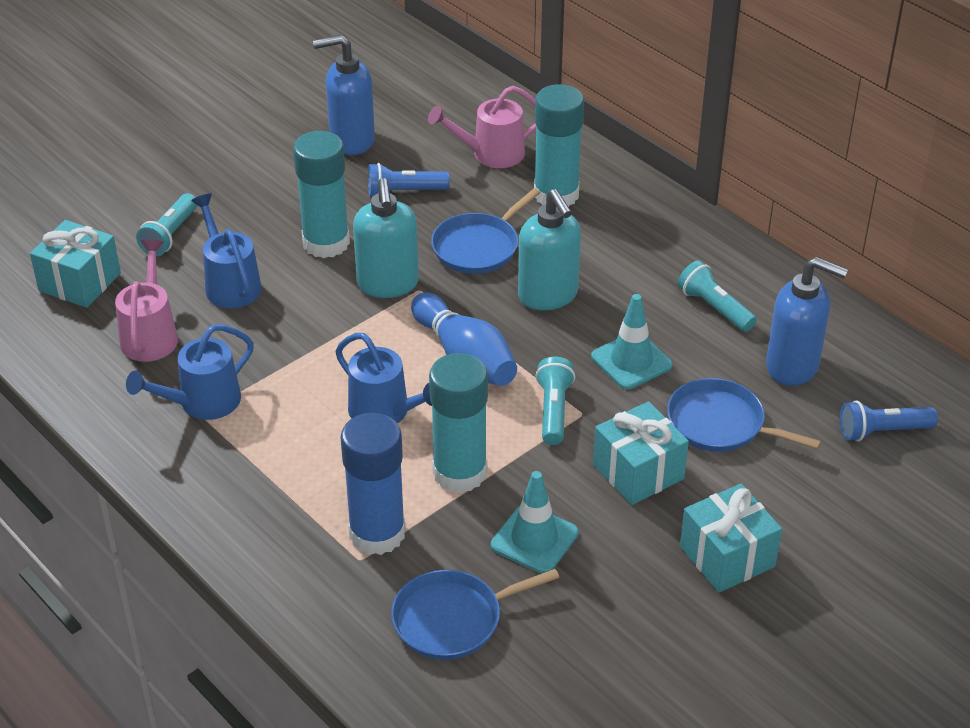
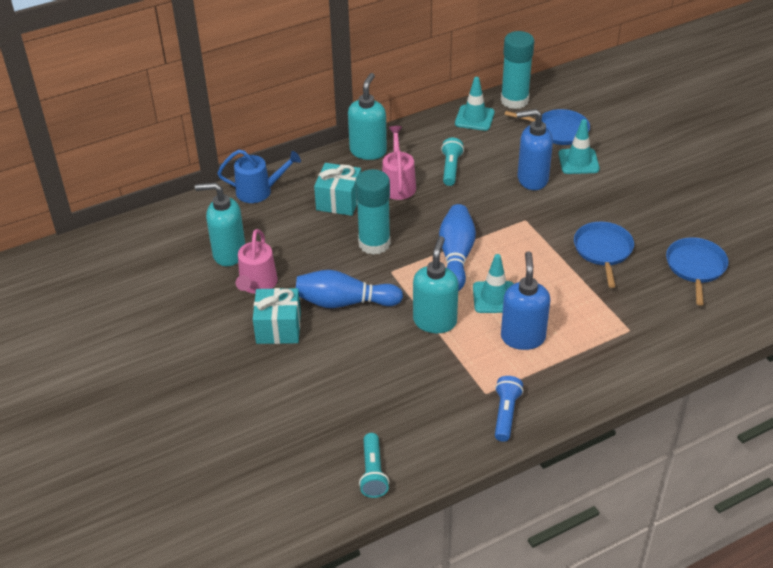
blue bowling pin: 1 -> 2
blue flashlight: 2 -> 1
blue glue stick: 1 -> 0
blue watering can: 3 -> 1
turquoise flashlight: 3 -> 2
turquoise gift: 3 -> 2
turquoise glue stick: 3 -> 2
turquoise soap dispenser: 2 -> 3
turquoise traffic cone: 2 -> 3

